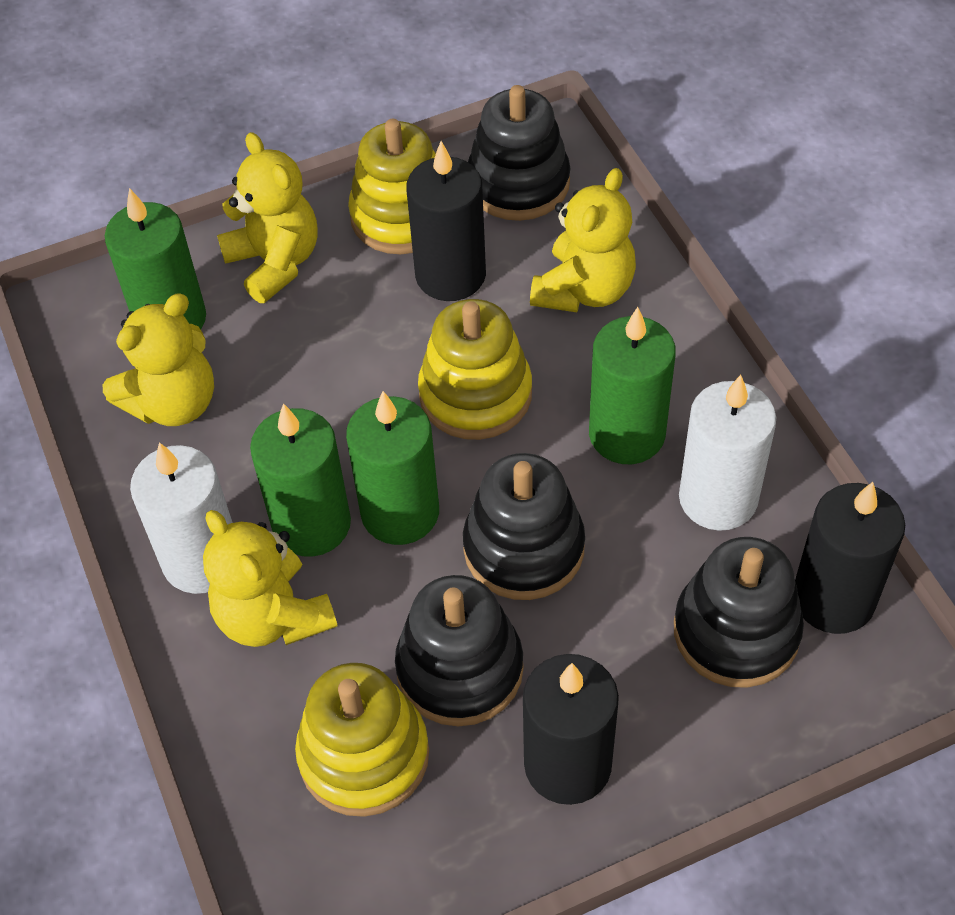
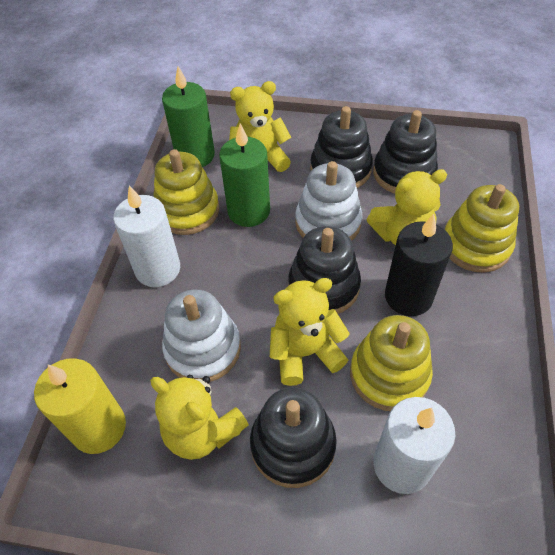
black candle: 3 -> 1
green candle: 4 -> 2
white stacking toy: 0 -> 2
yellow candle: 0 -> 1

